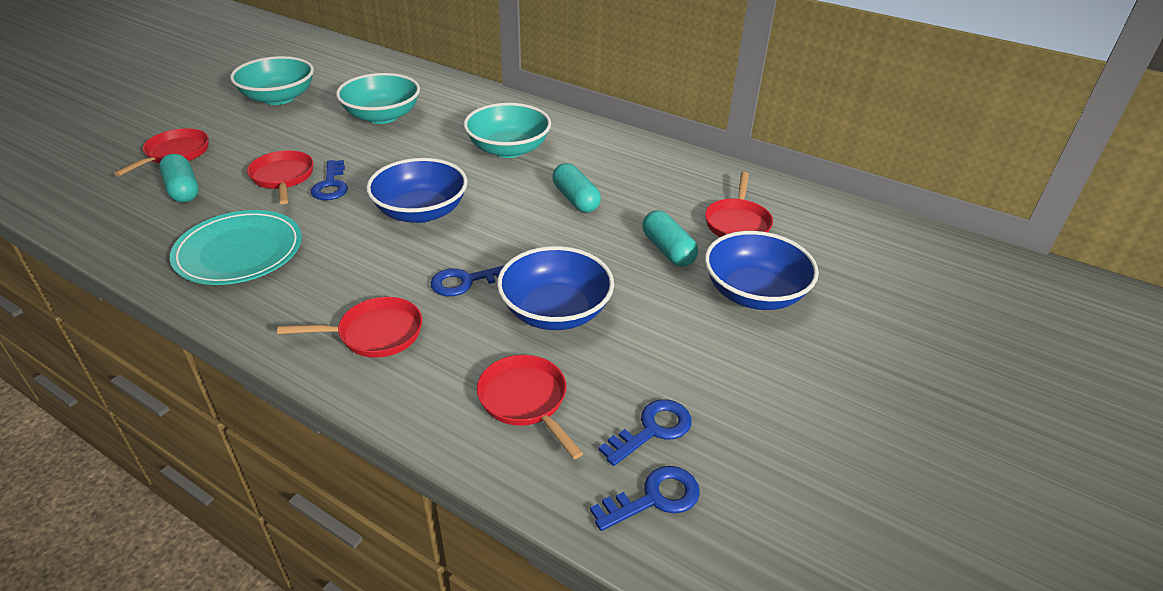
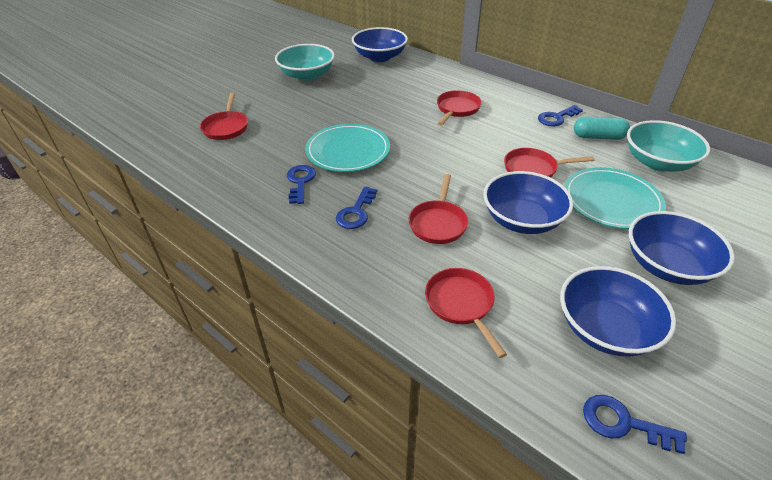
blue bowl: 3 -> 4
turquoise bowl: 3 -> 2
turquoise capsule: 3 -> 1
turquoise plate: 1 -> 2

